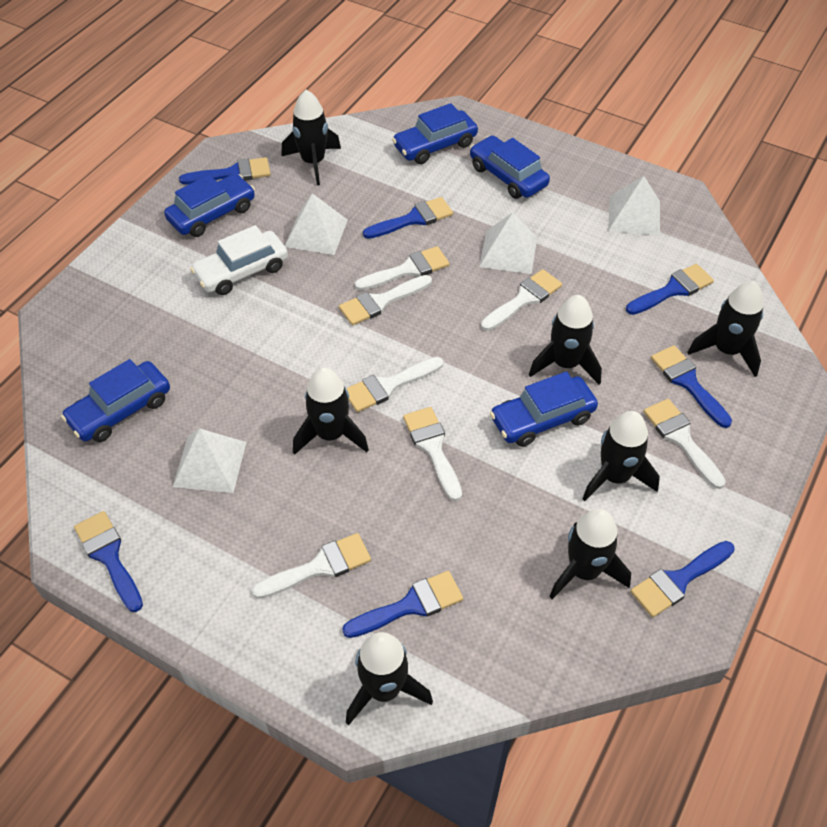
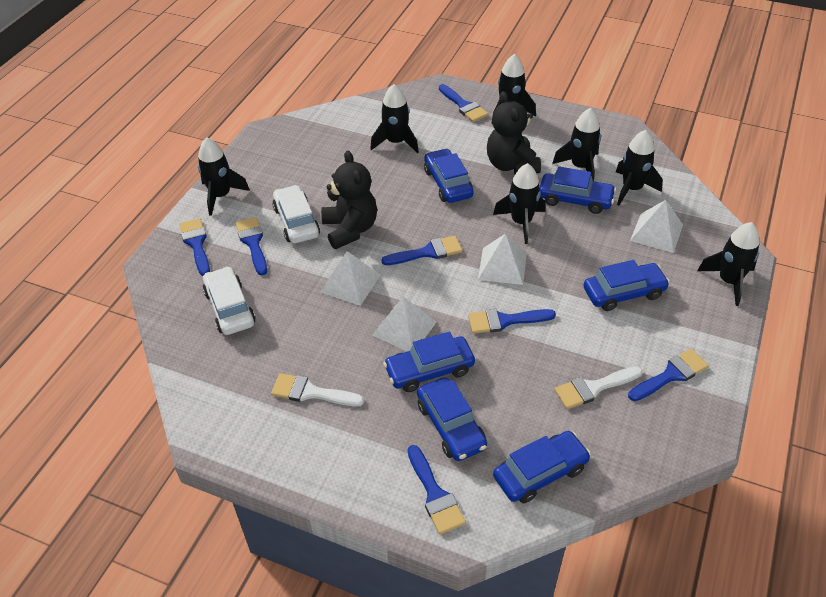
black teddy bear: 0 -> 2
blue car: 5 -> 6
white brush: 7 -> 2
white car: 1 -> 2

